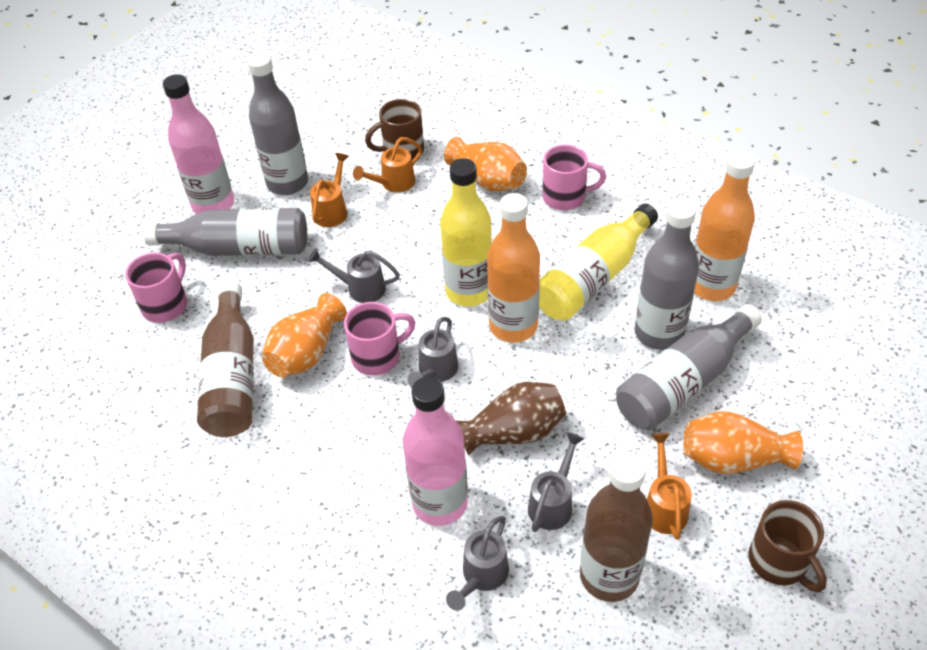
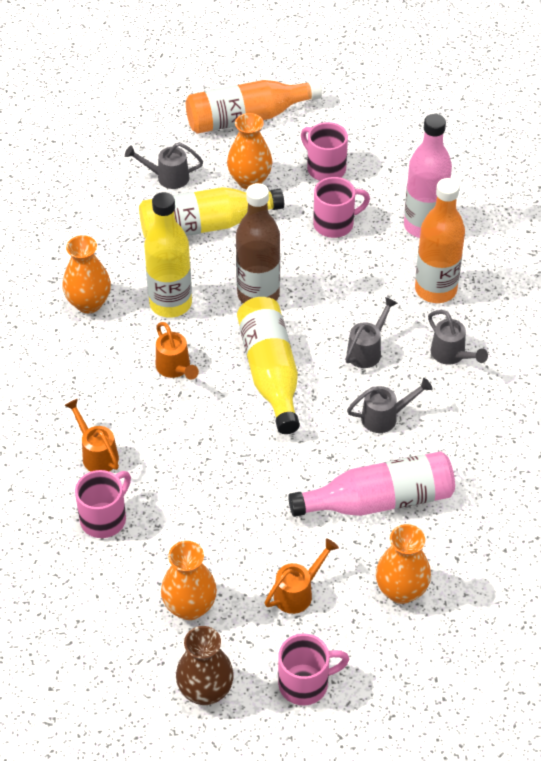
brown bottle: 2 -> 1
brown mug: 2 -> 0
grey bottle: 4 -> 0
orange vase: 3 -> 4
pink mug: 3 -> 4
yellow bottle: 2 -> 3

